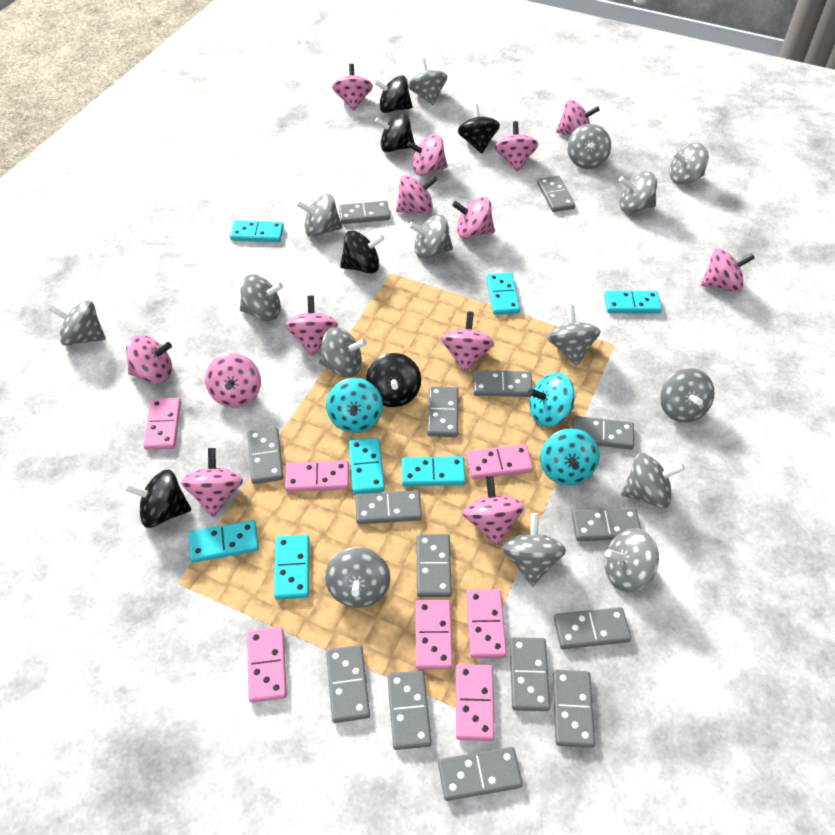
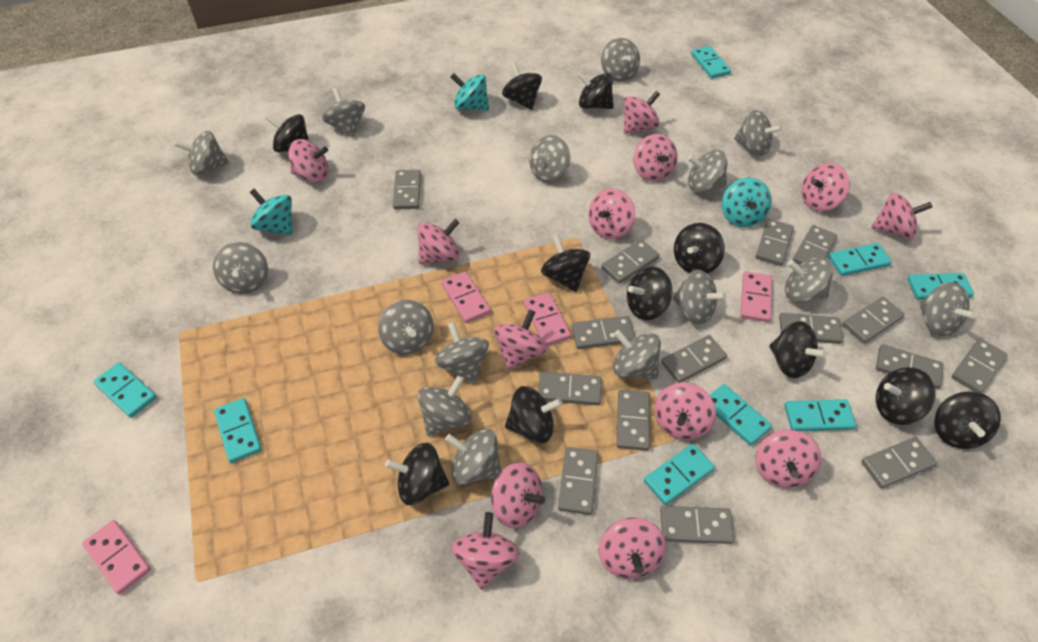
black spinning top: 6 -> 11
pink domino: 7 -> 4
turquoise domino: 7 -> 8

